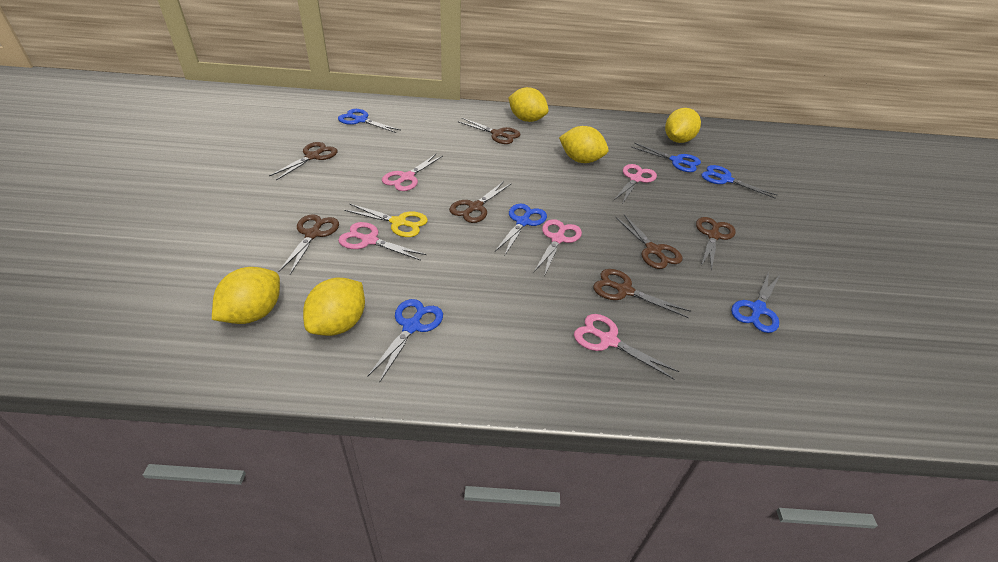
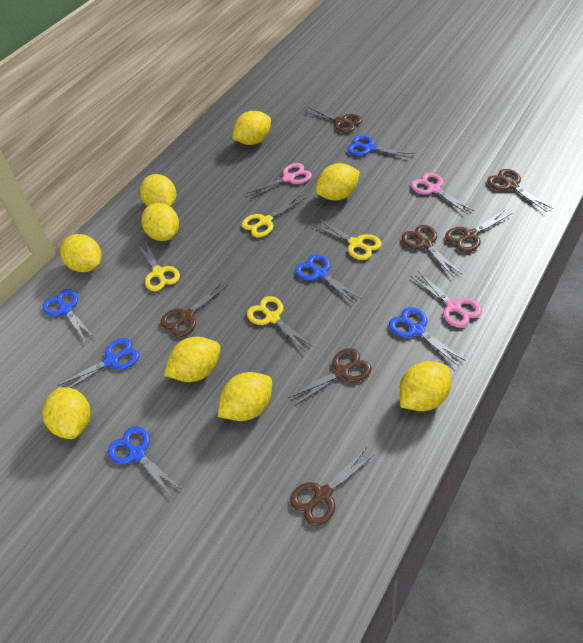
pink scissors: 5 -> 3
yellow lemon: 5 -> 9
yellow scissors: 1 -> 4

